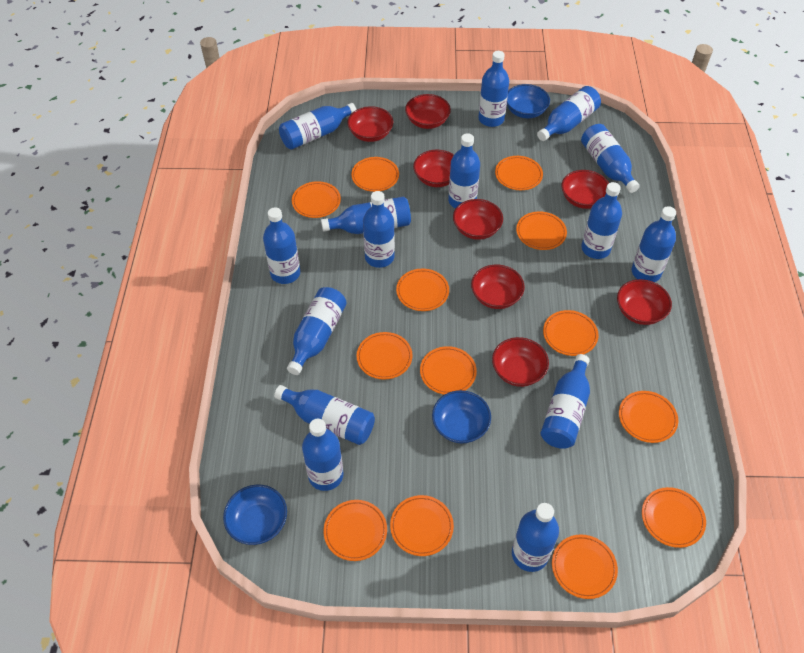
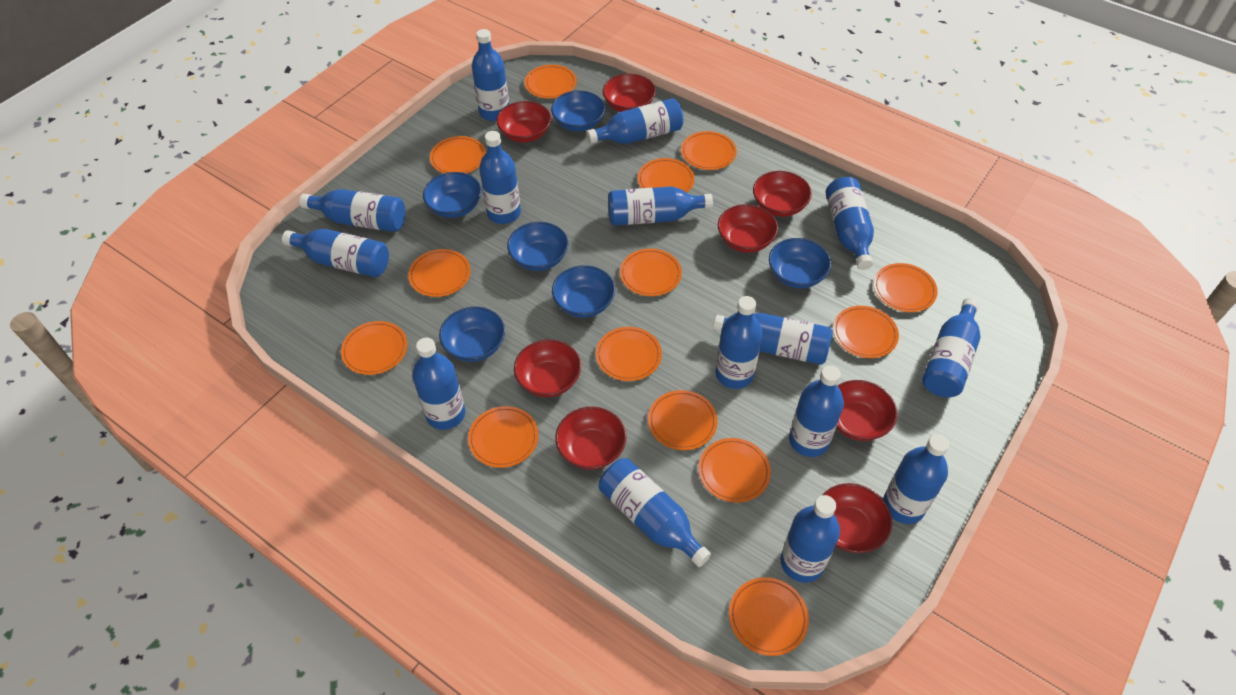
blue bowl: 3 -> 6
orange plate: 13 -> 14

